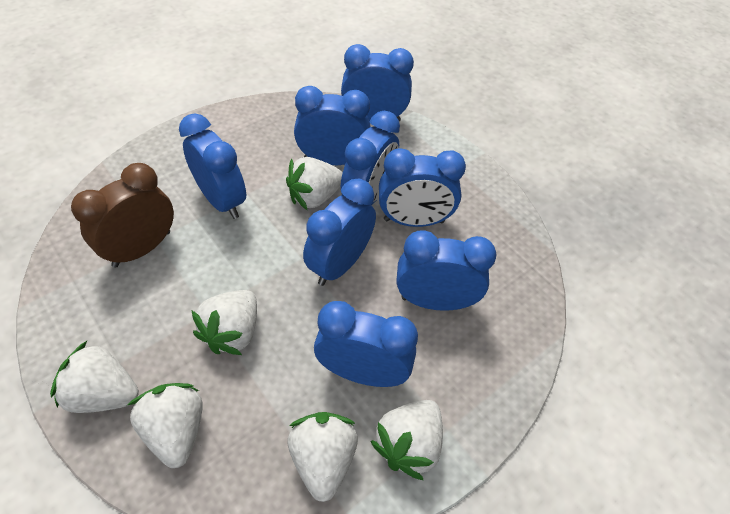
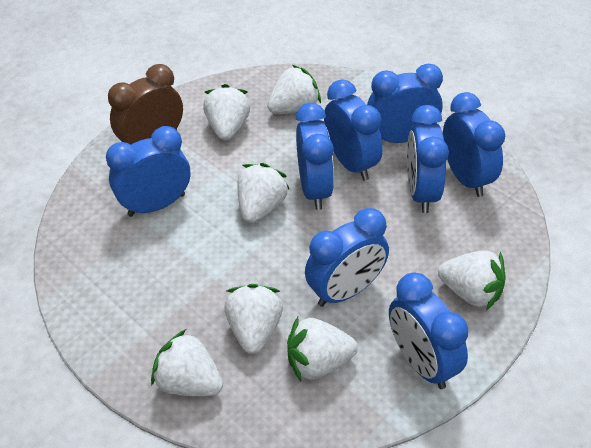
white strawberry: 6 -> 7

